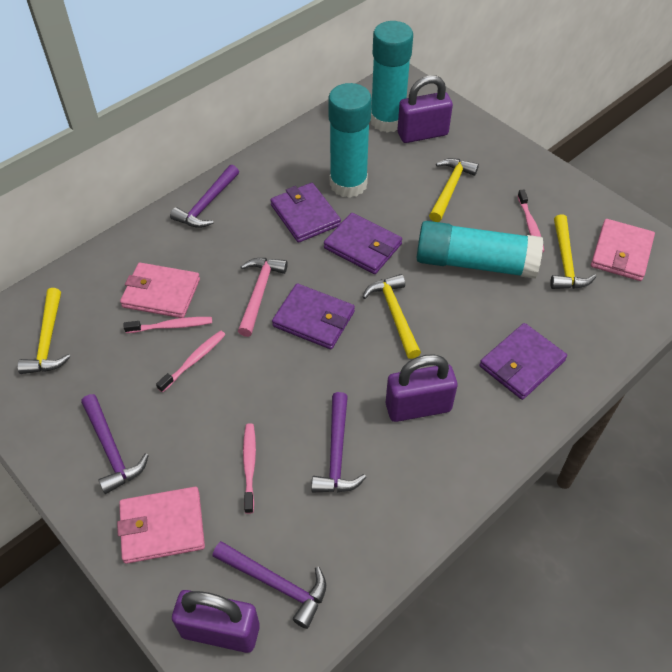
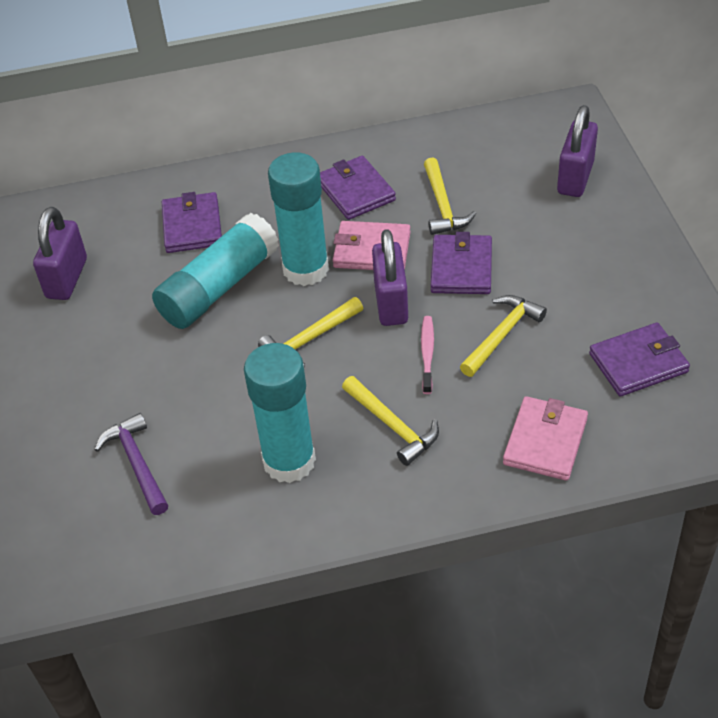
pink hammer: 1 -> 0
pink toothbrush: 4 -> 1
pink wallet: 3 -> 2
purple hammer: 4 -> 1

